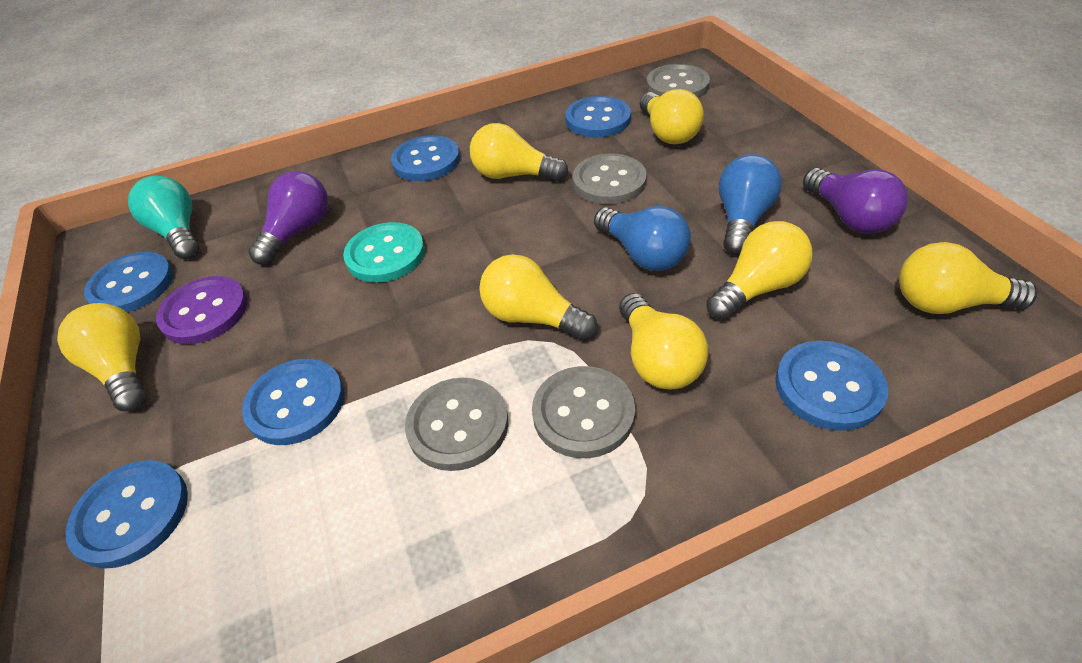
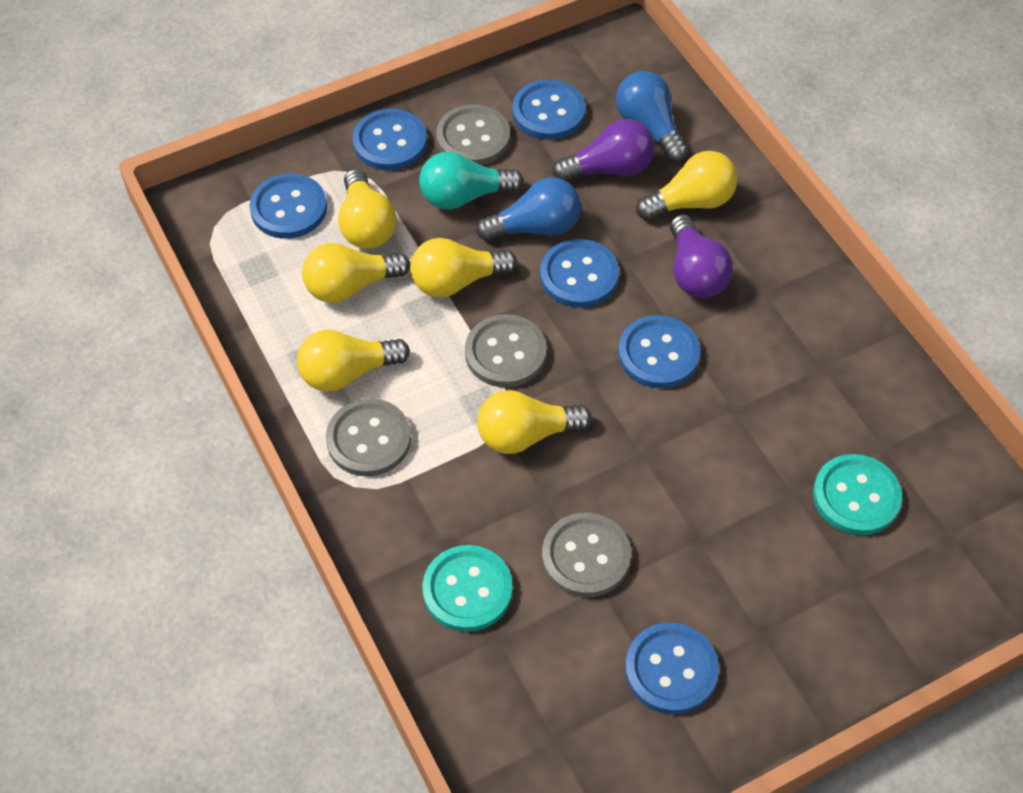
purple button: 1 -> 0
turquoise button: 1 -> 2
yellow light bulb: 7 -> 6

